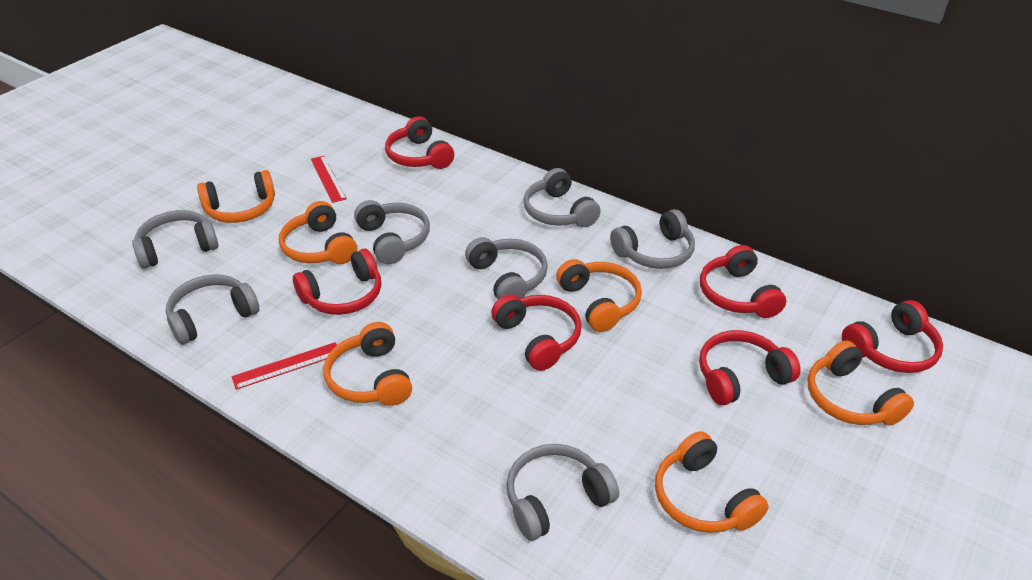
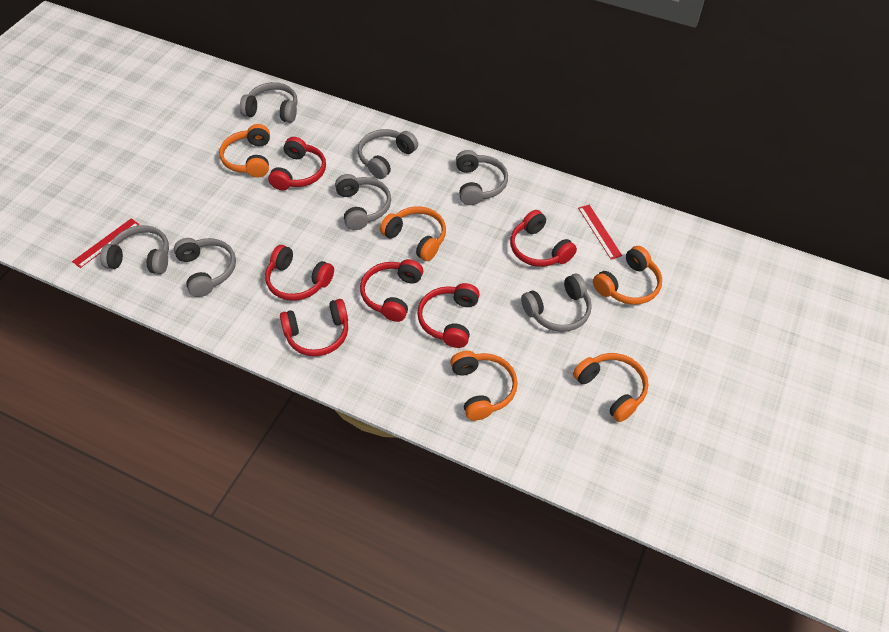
orange headphones: 6 -> 5

